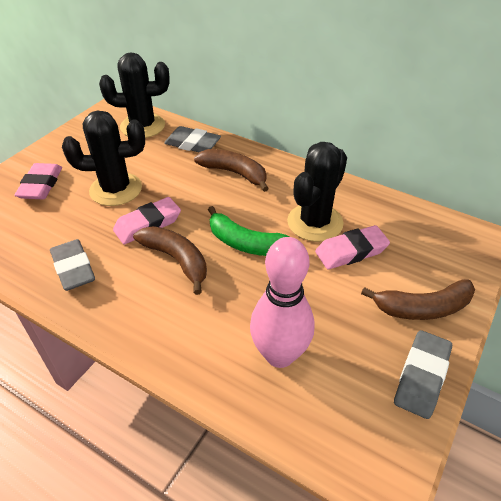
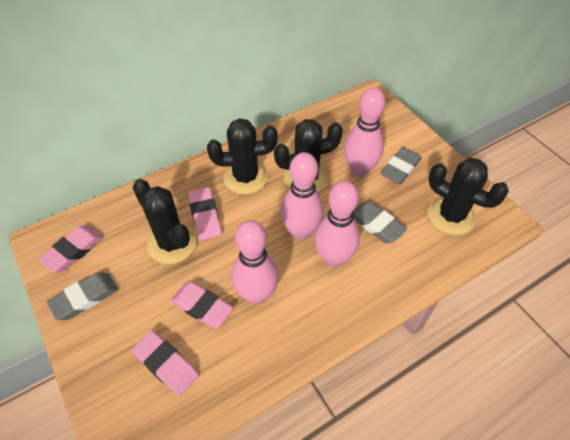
black cactus: 3 -> 4
brown banana: 3 -> 0
green banana: 1 -> 0
pink bowling pin: 1 -> 4
pink eraser: 3 -> 4

